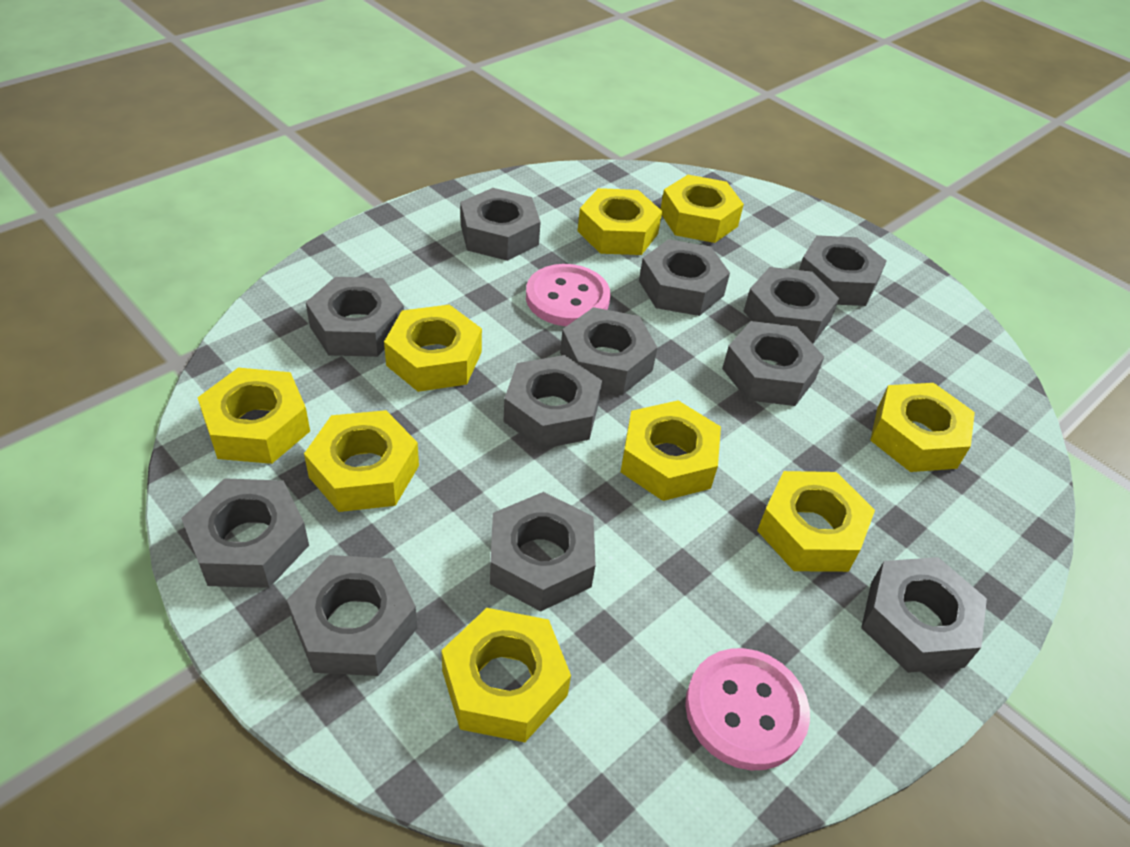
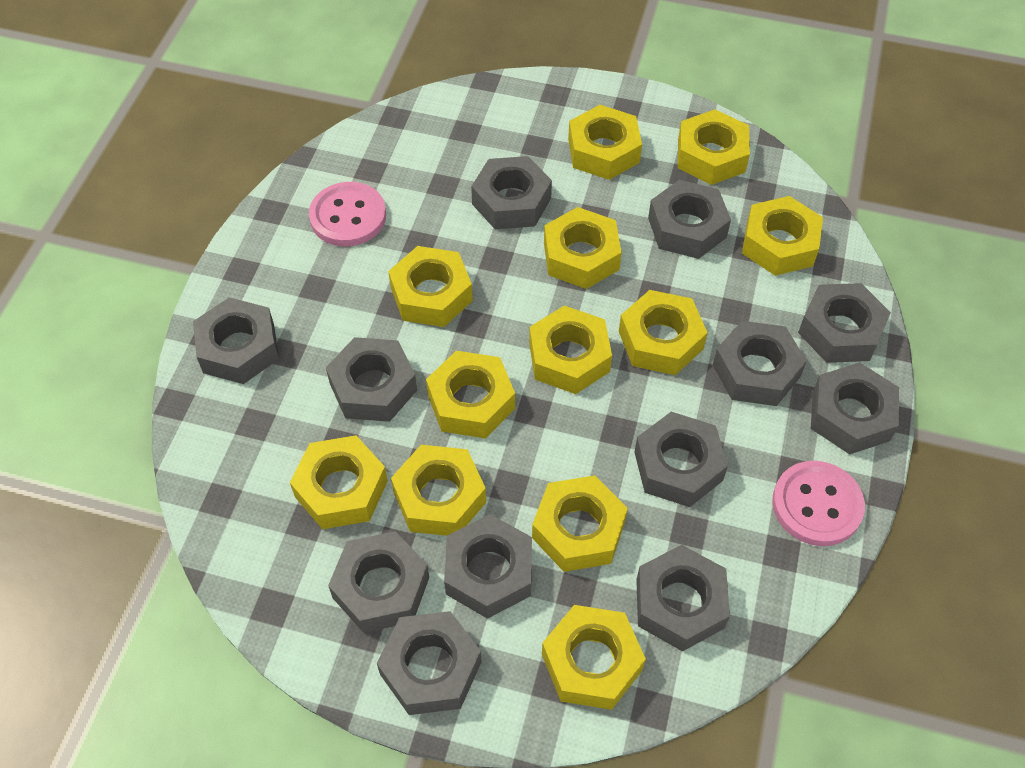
yellow nut: 9 -> 12

